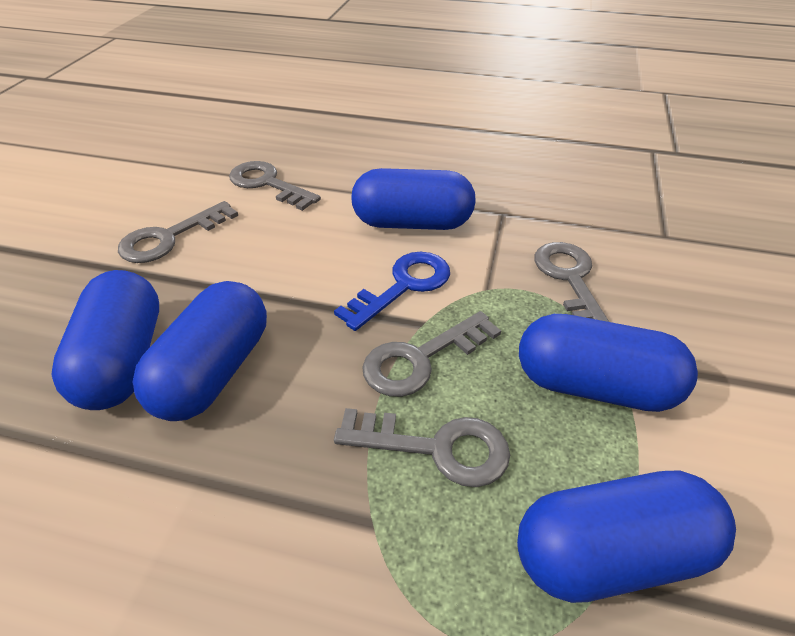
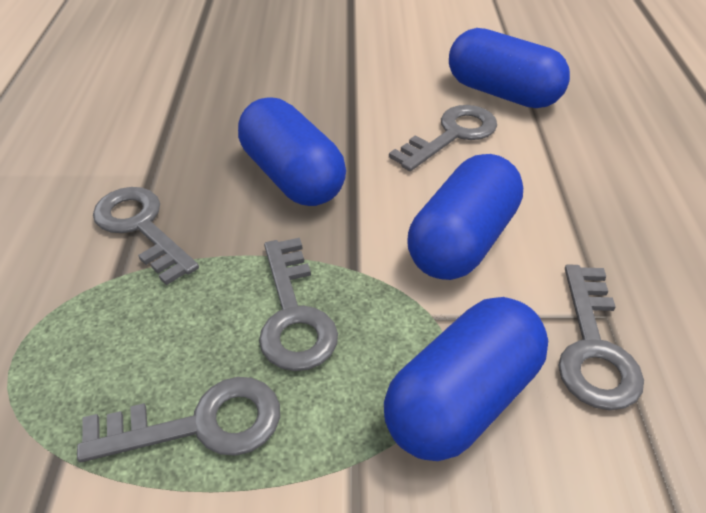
blue capsule: 5 -> 4
blue key: 1 -> 0

